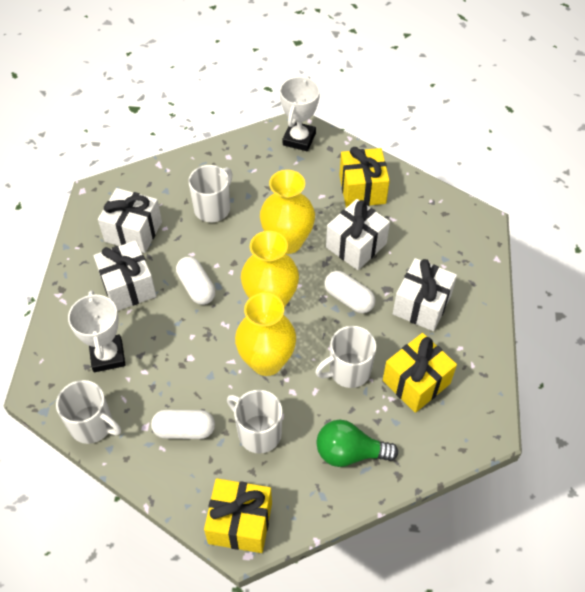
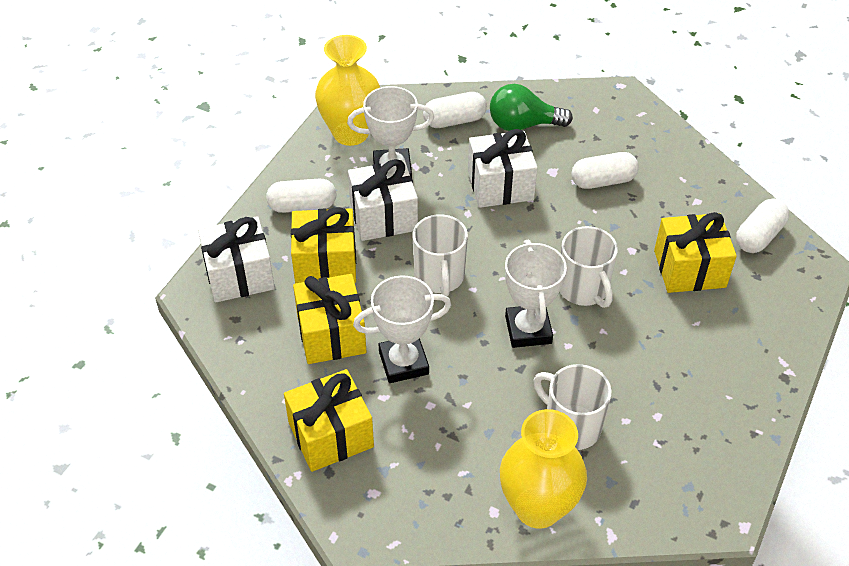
white capsule: 3 -> 4
white gift: 4 -> 3
white mug: 4 -> 3
white trophy: 2 -> 3
yellow gift: 3 -> 4
yellow vase: 3 -> 2

